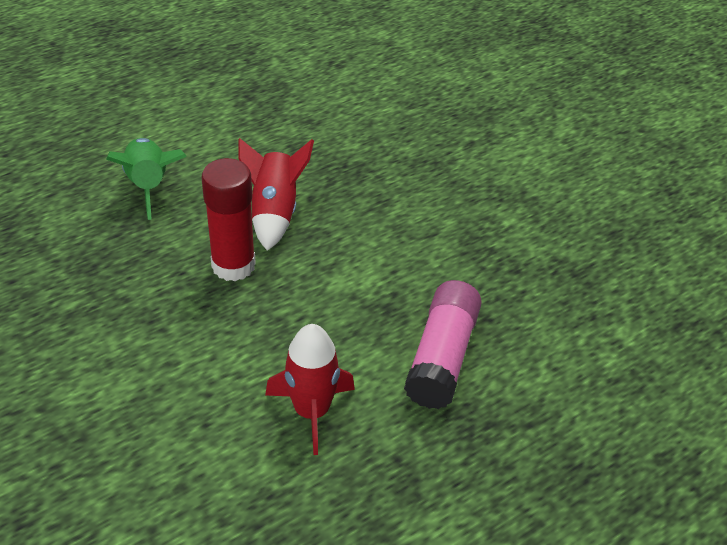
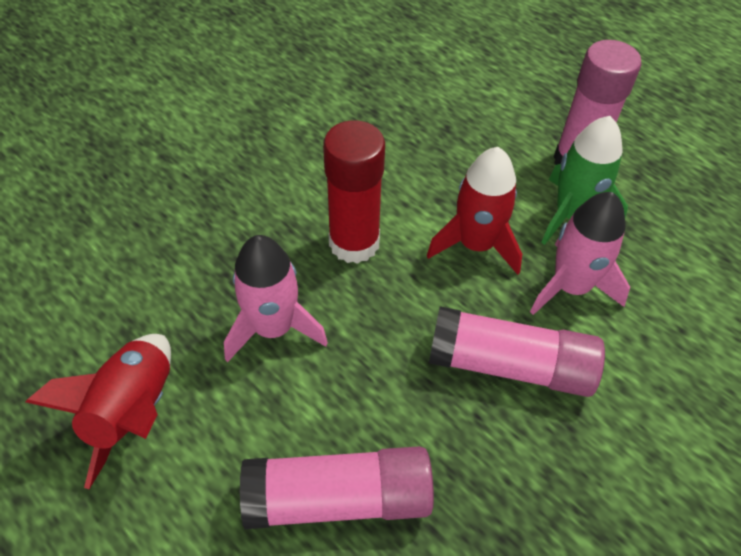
pink glue stick: 1 -> 3
pink rocket: 0 -> 2

